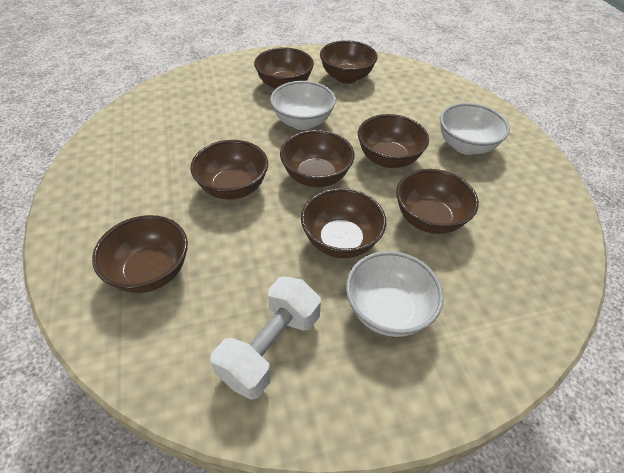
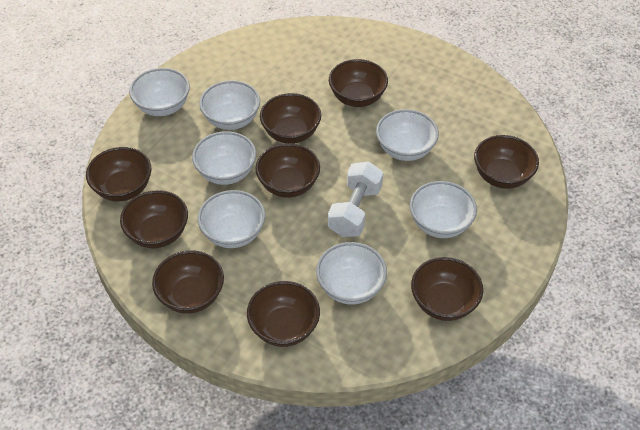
brown bowl: 8 -> 9
white bowl: 3 -> 7

